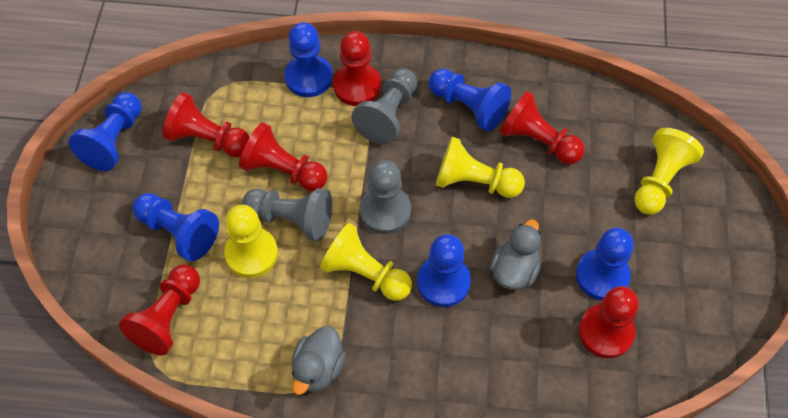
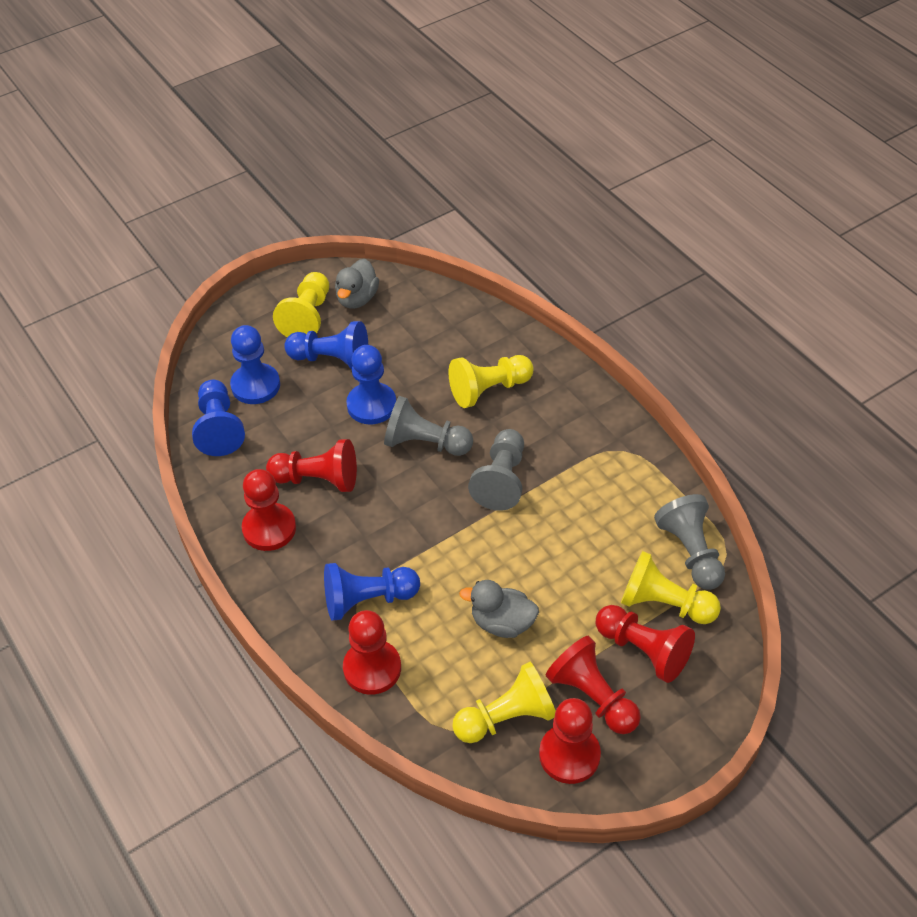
blue pawn: 6 -> 5

